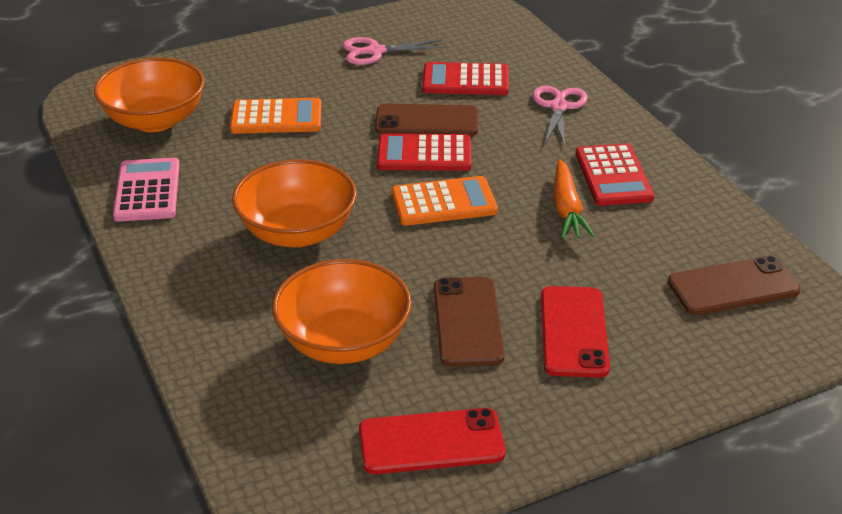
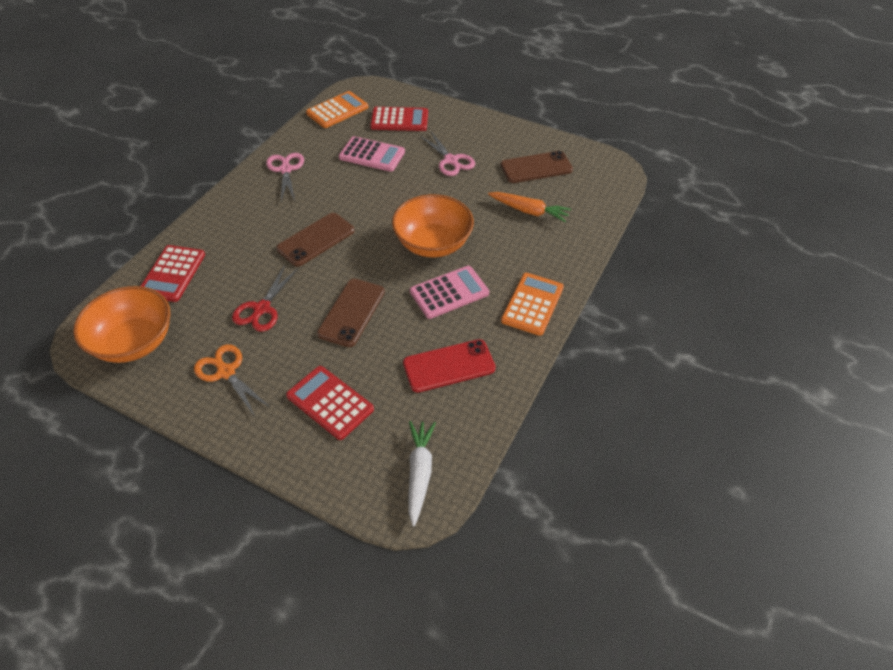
orange bowl: 3 -> 2
orange scissors: 0 -> 1
pink calculator: 1 -> 2
red phone: 2 -> 1
red scissors: 0 -> 1
white carrot: 0 -> 1

